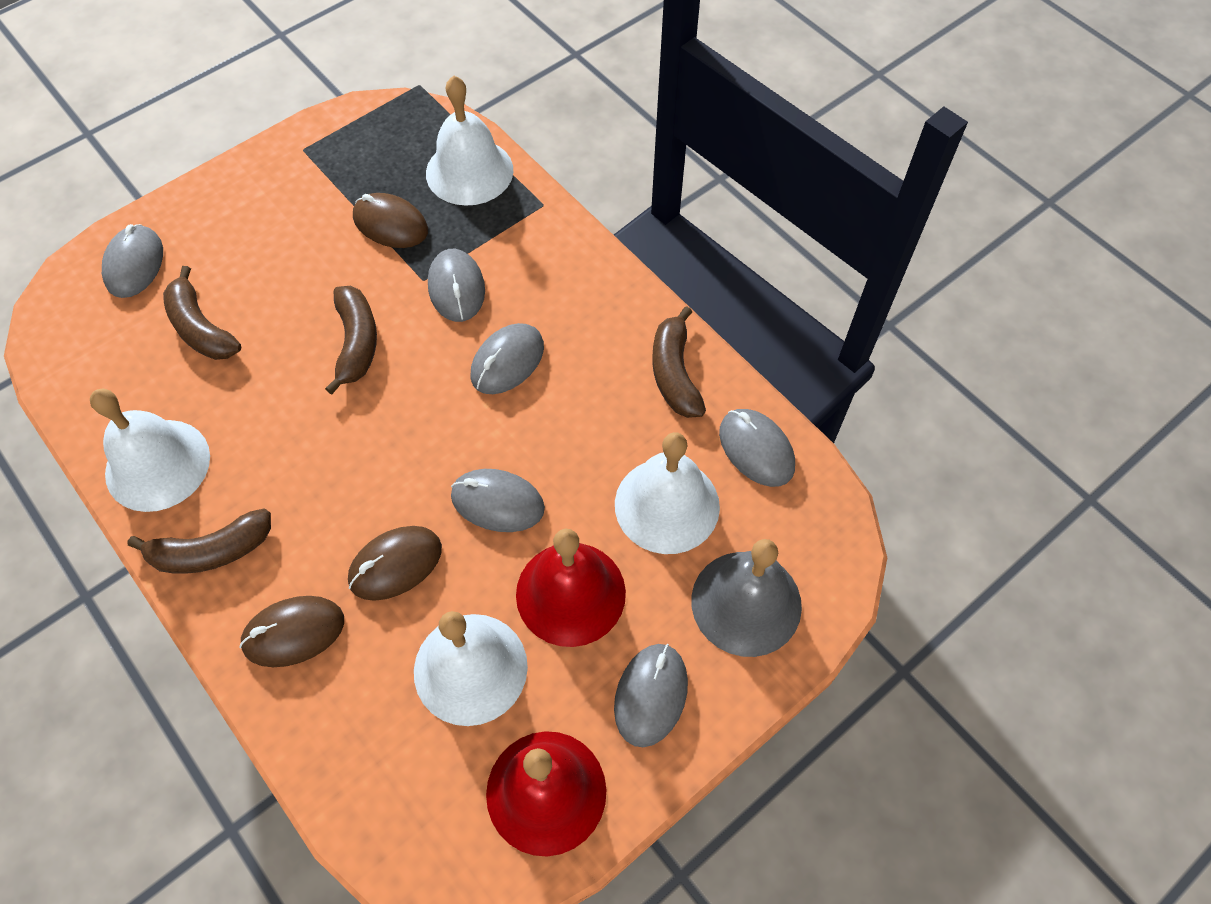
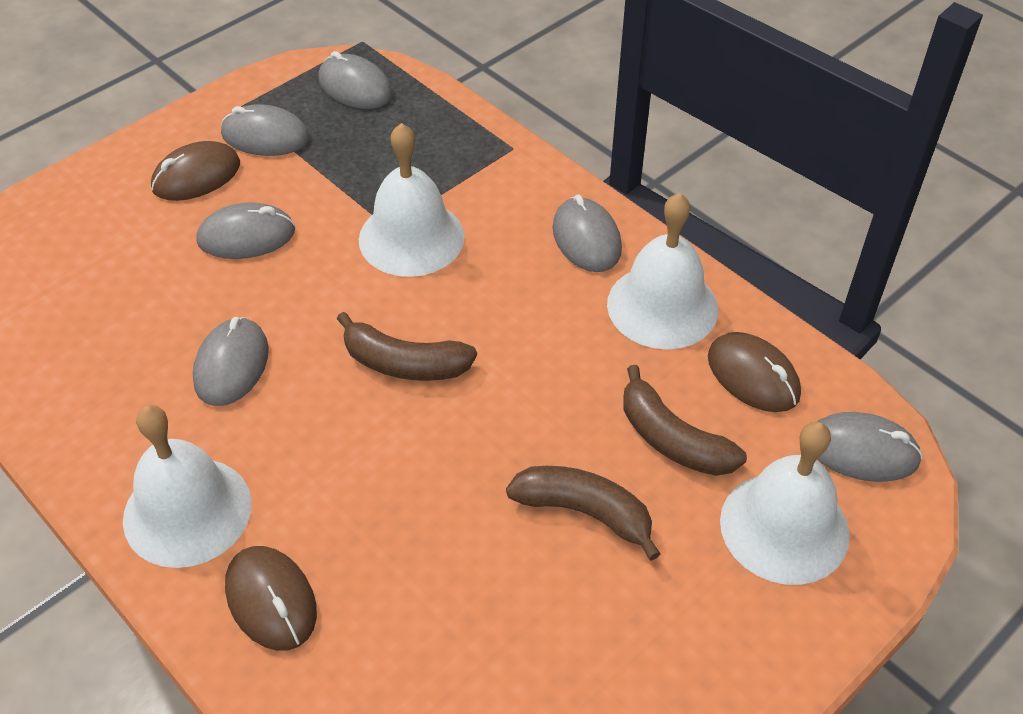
brown banana: 4 -> 3
grey bell: 1 -> 0
red bell: 2 -> 0

